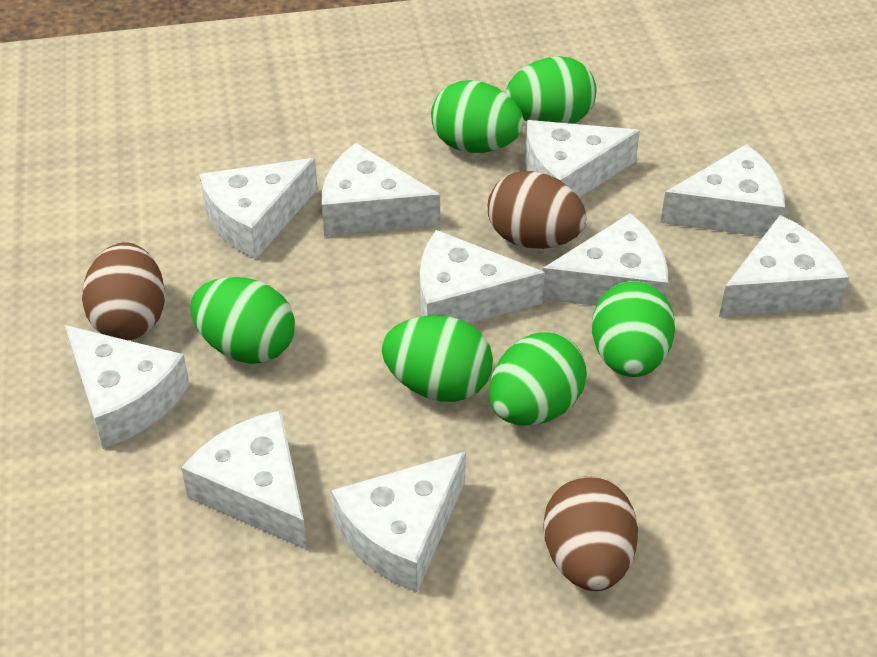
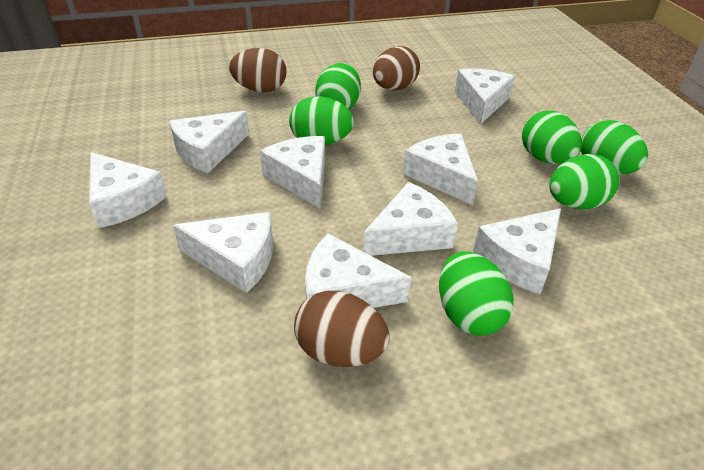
white cheese: 10 -> 9

